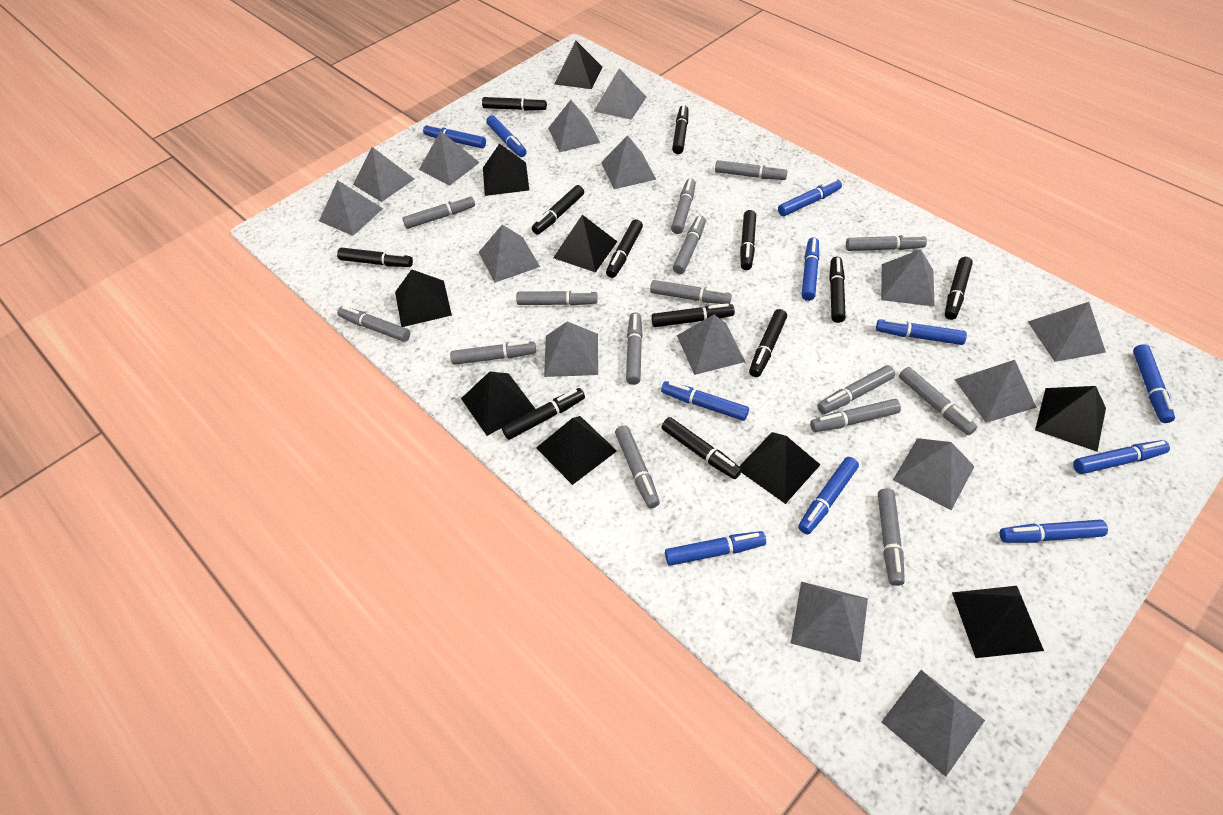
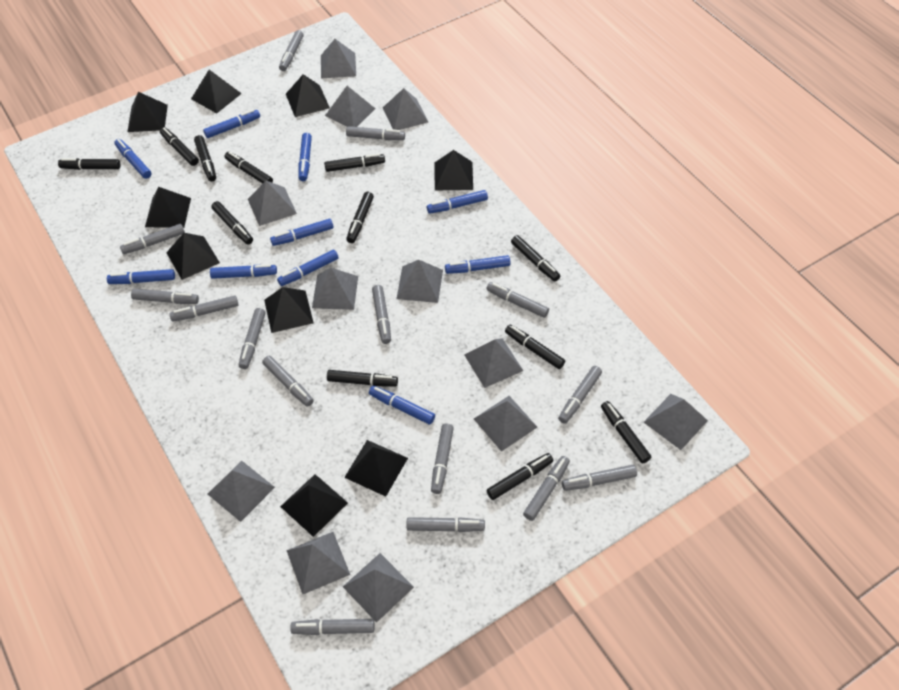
blue marker: 11 -> 10
grey pyramid: 15 -> 12

